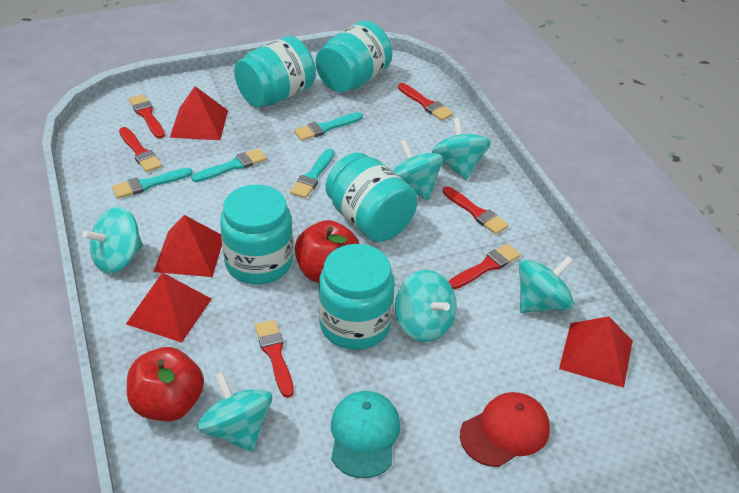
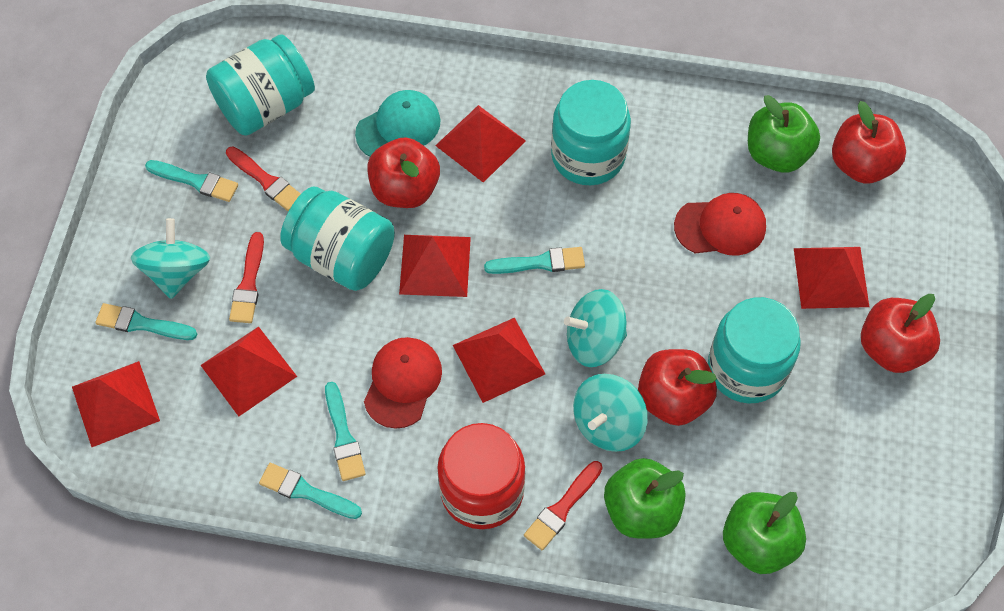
green apple: 0 -> 3
red apple: 2 -> 4
red brush: 6 -> 3
red cap: 1 -> 2
red jar: 0 -> 1
red pyramid: 4 -> 6
turquoise brush: 4 -> 5
turquoise jar: 5 -> 4
turquoise spinning top: 6 -> 3

